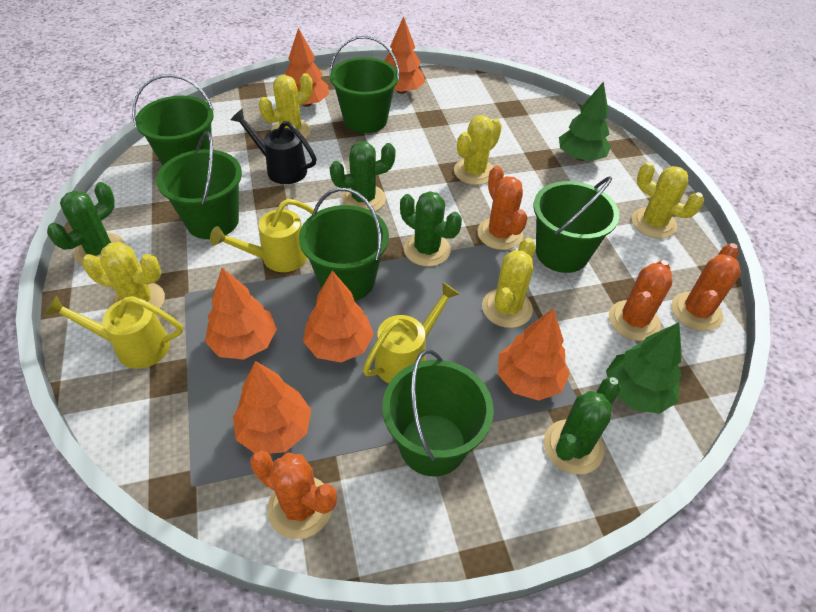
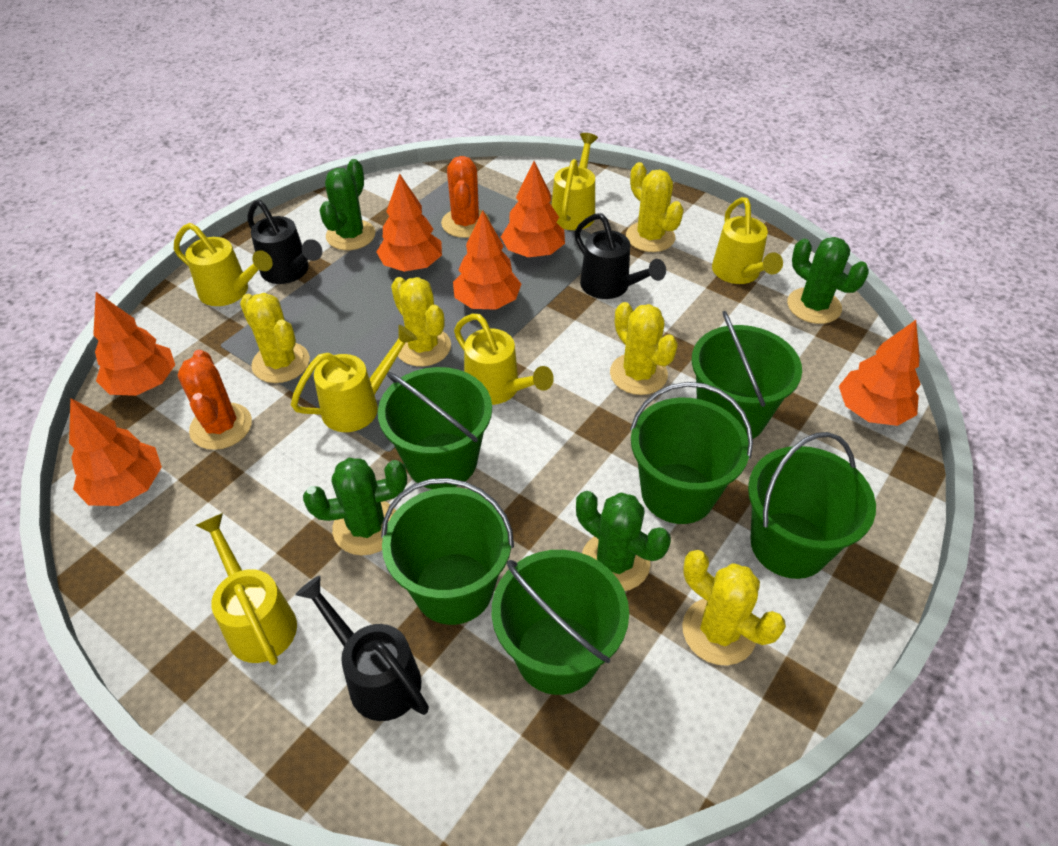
black watering can: 1 -> 3
green tree: 2 -> 0
orange cactus: 4 -> 2
yellow watering can: 3 -> 6

